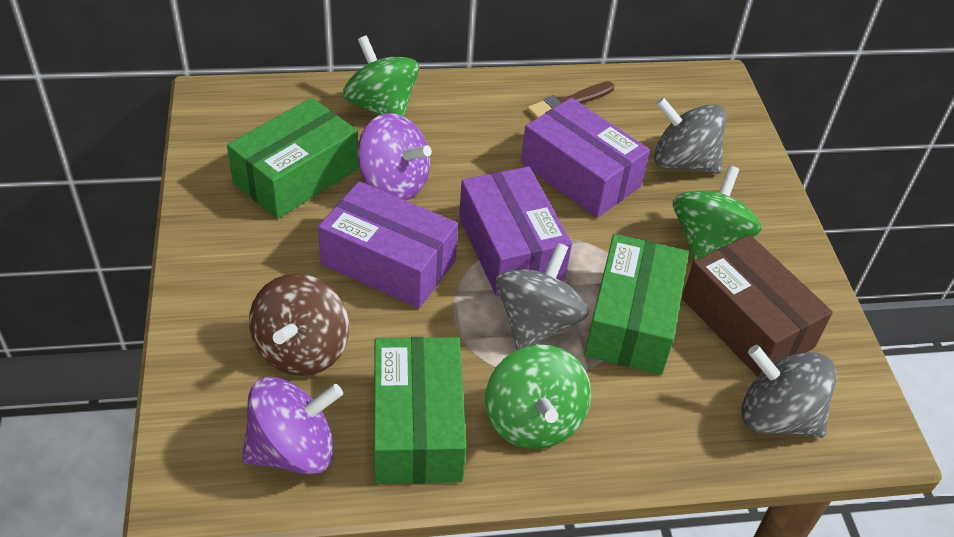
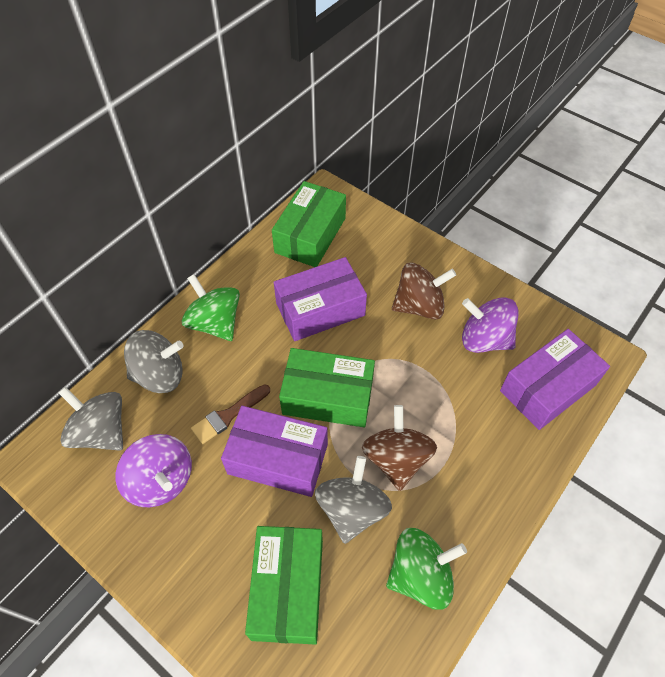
brown box: 1 -> 0
brown spinning top: 1 -> 2
green spinning top: 3 -> 2

